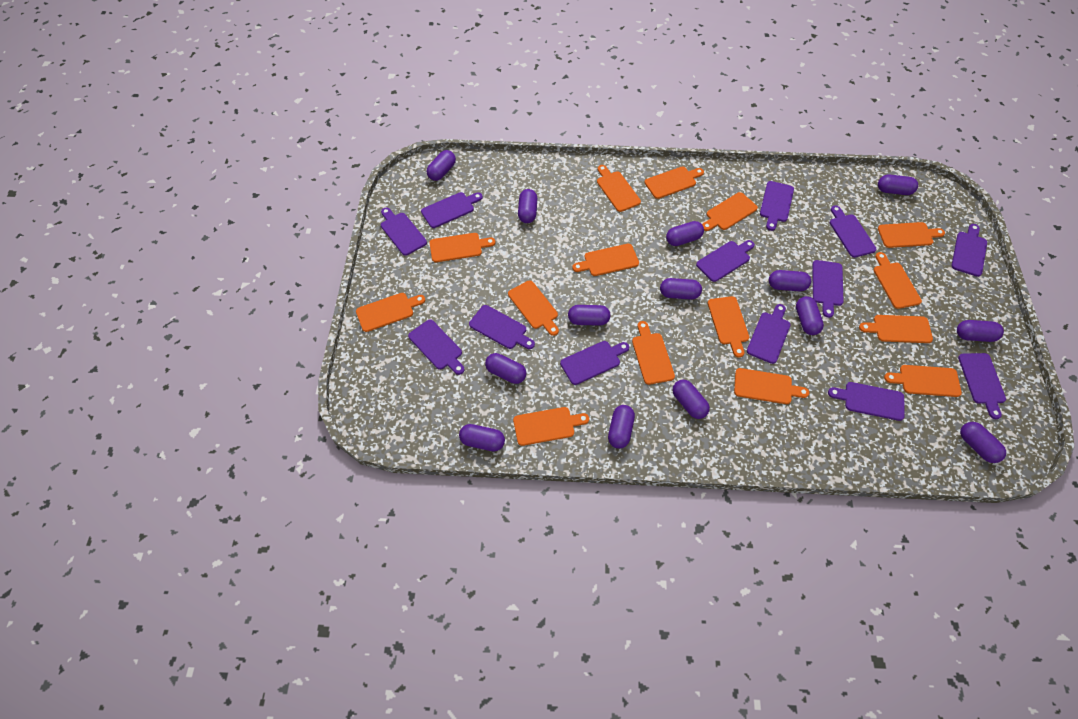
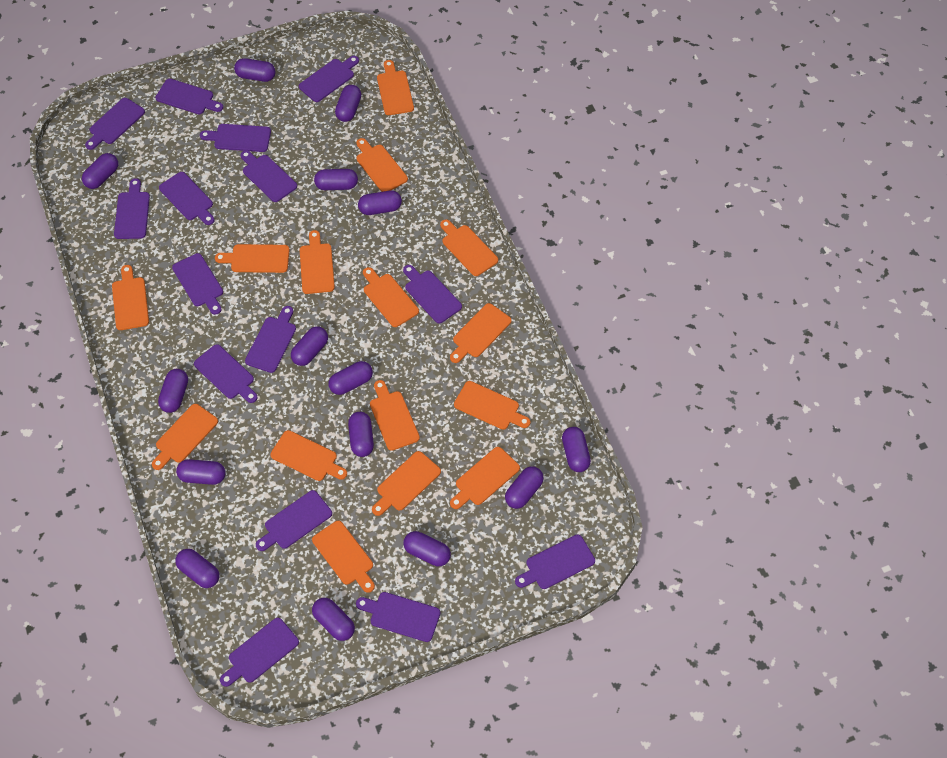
purple capsule: 14 -> 15
purple cutting board: 13 -> 15

